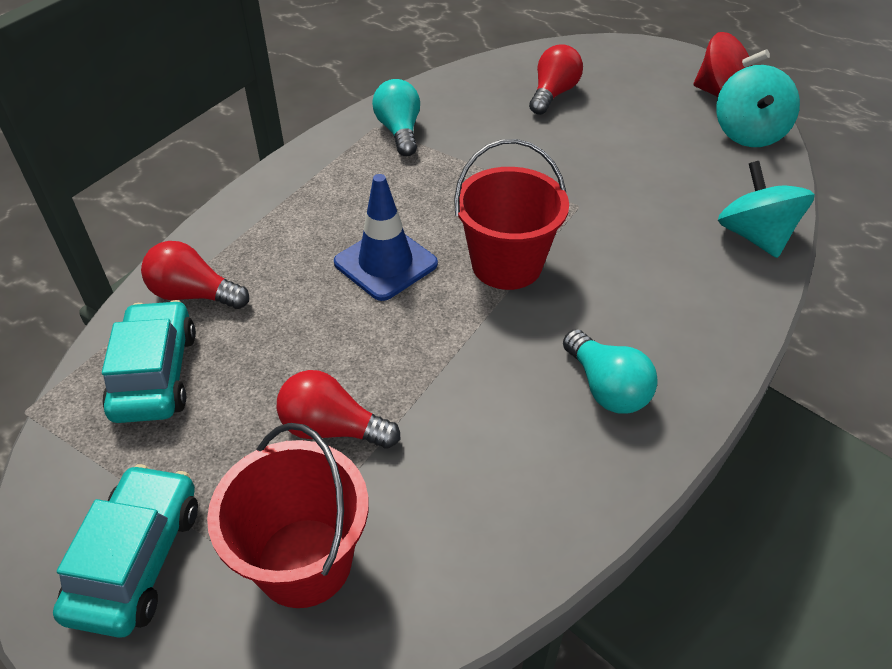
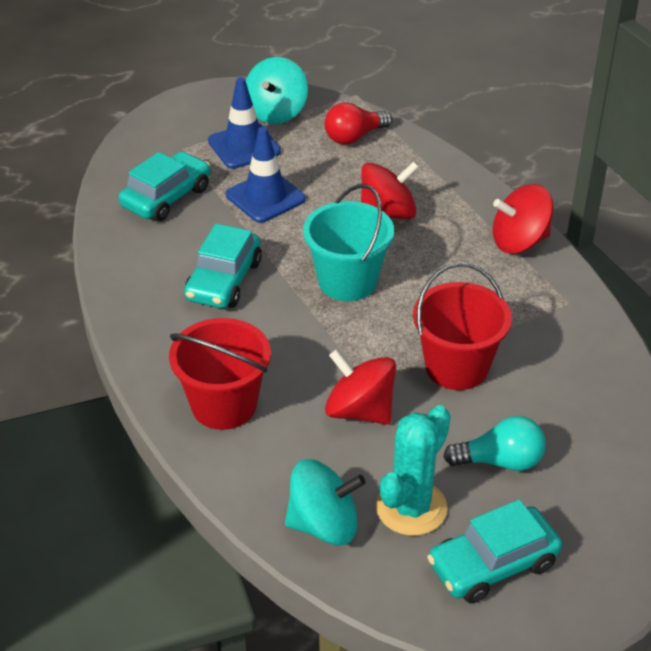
blue traffic cone: 1 -> 2
red light bulb: 3 -> 1
red spinning top: 1 -> 3
turquoise bucket: 0 -> 1
turquoise cactus: 0 -> 1
turquoise car: 2 -> 3
turquoise light bulb: 2 -> 1

